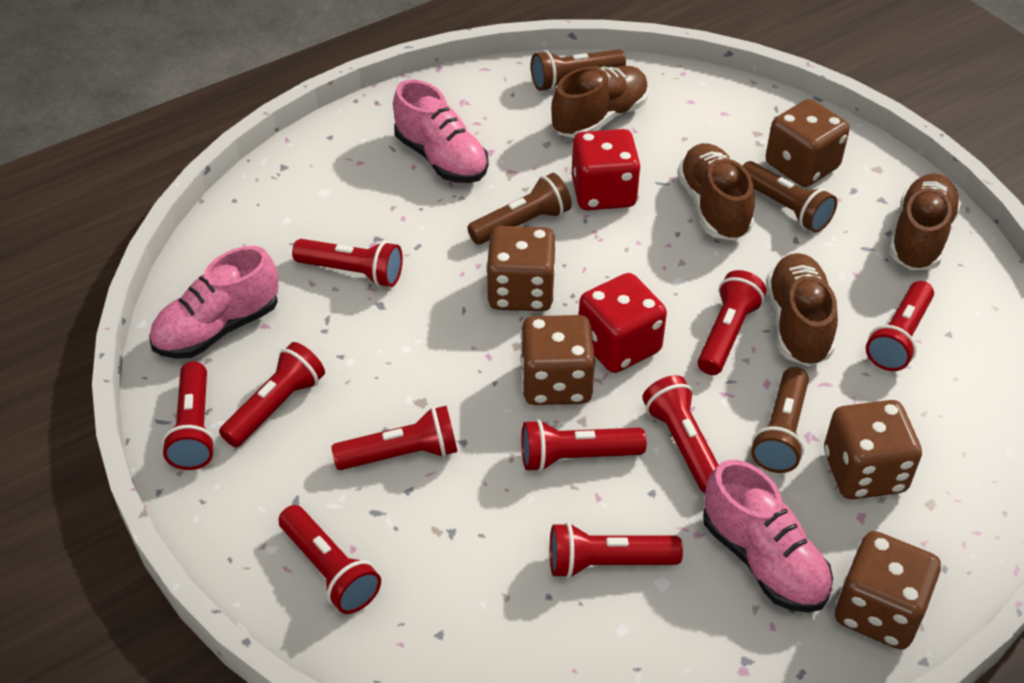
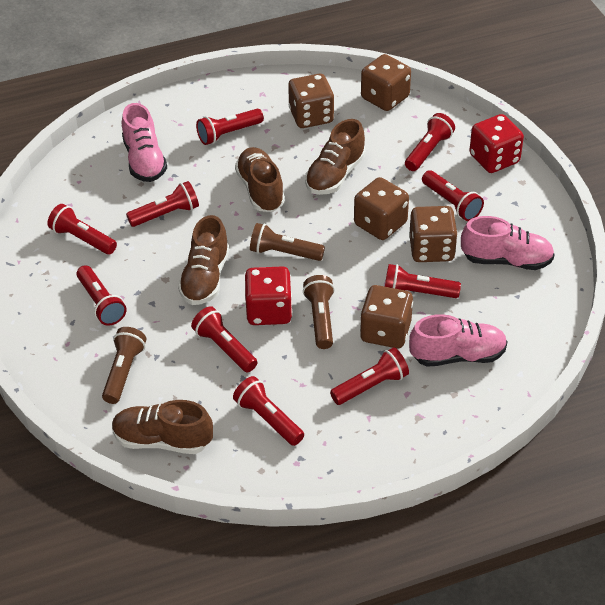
brown flashlight: 4 -> 3

